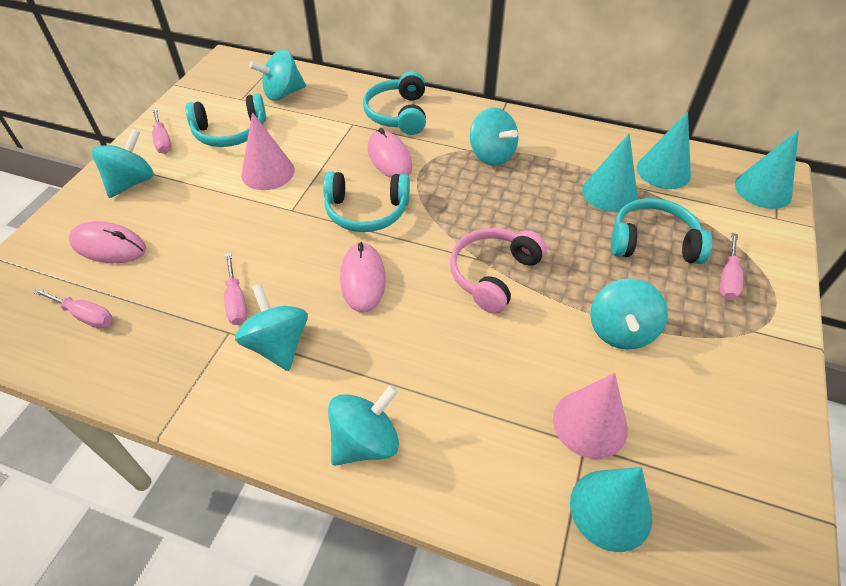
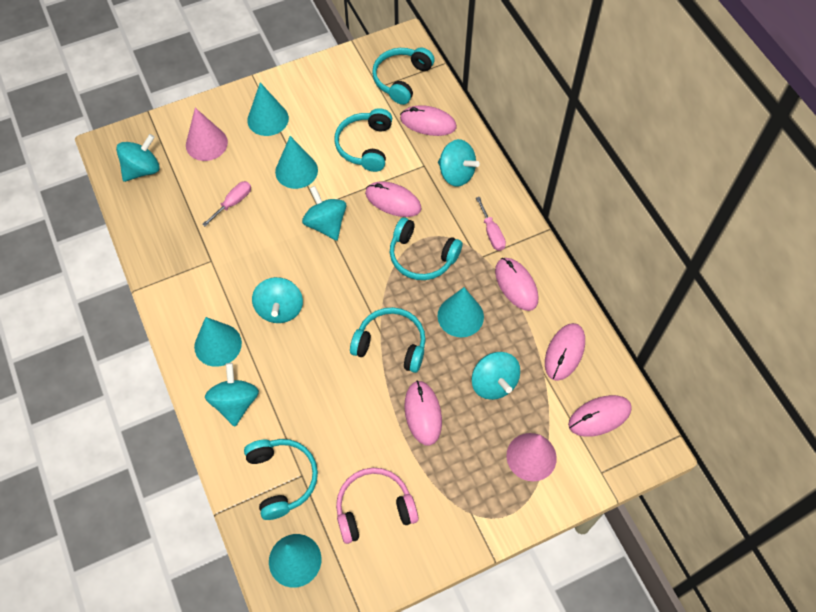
pink mouse: 3 -> 6
pink screwdriver: 4 -> 2
turquoise cone: 4 -> 5
turquoise headphones: 4 -> 5

